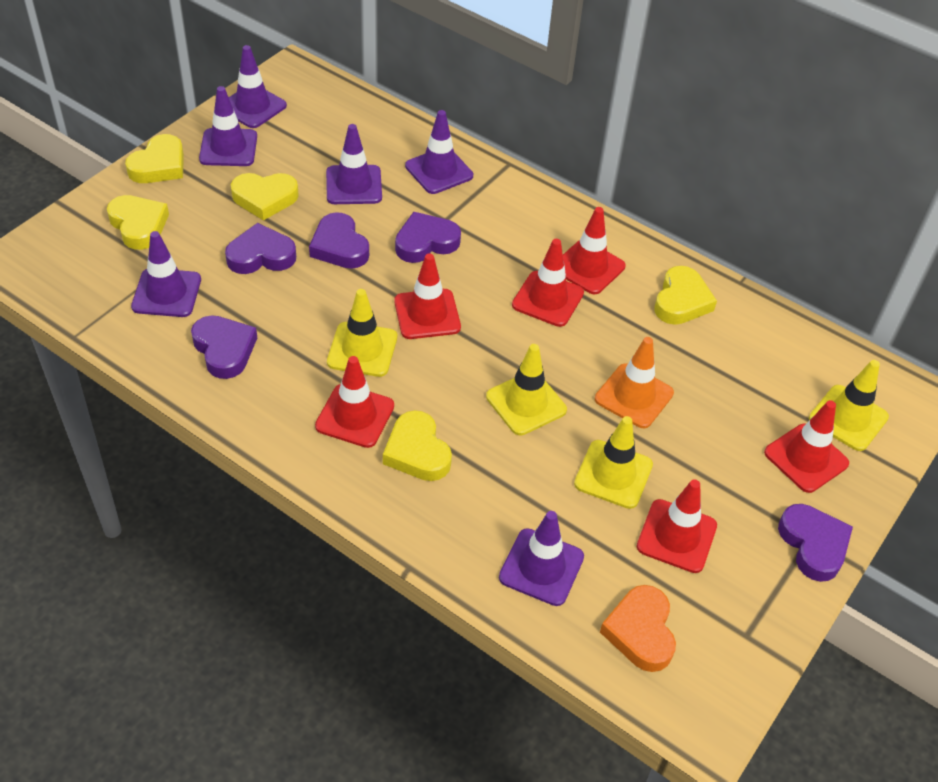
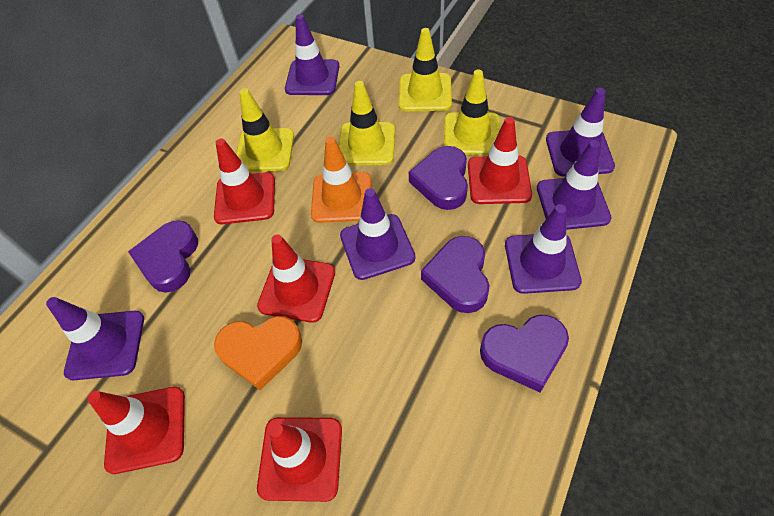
purple heart: 5 -> 4
red traffic cone: 6 -> 5
yellow heart: 5 -> 0

